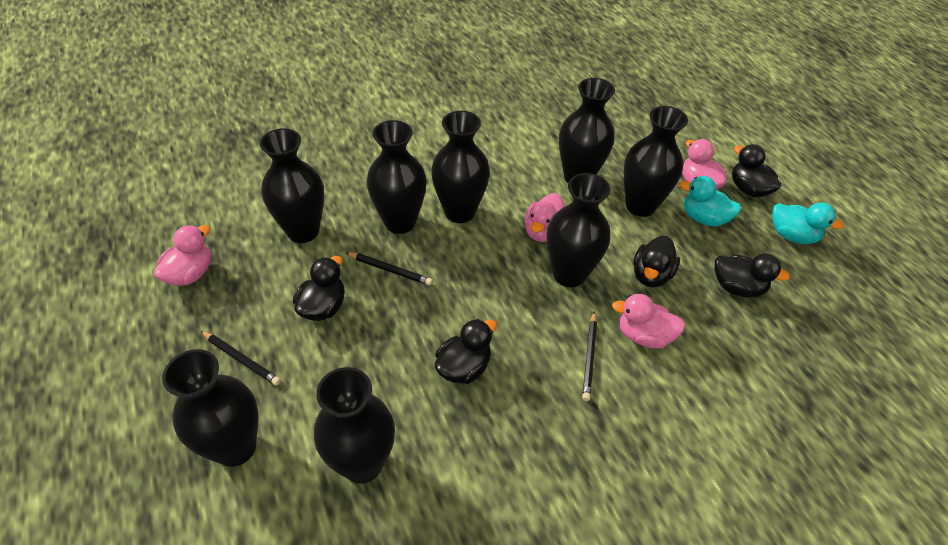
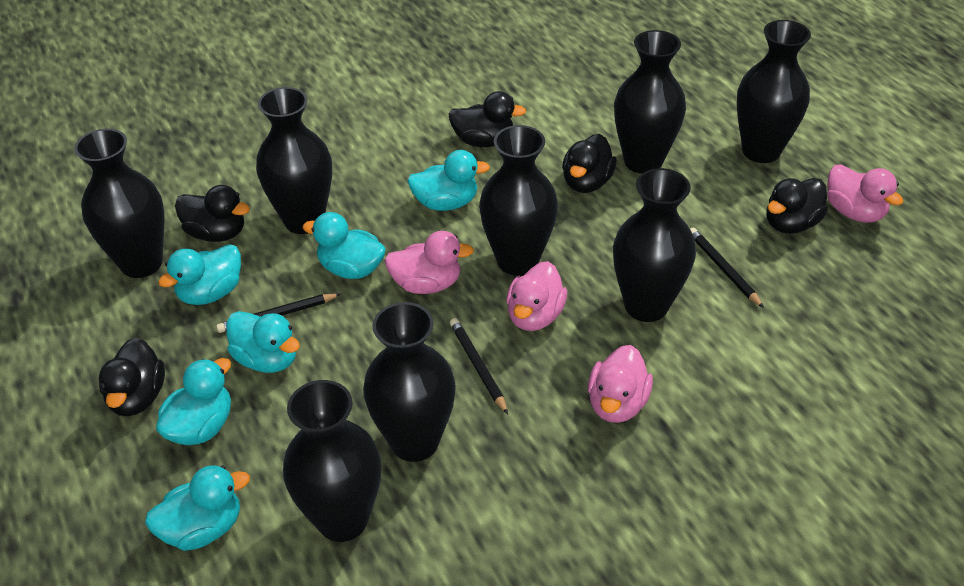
turquoise duck: 2 -> 6

